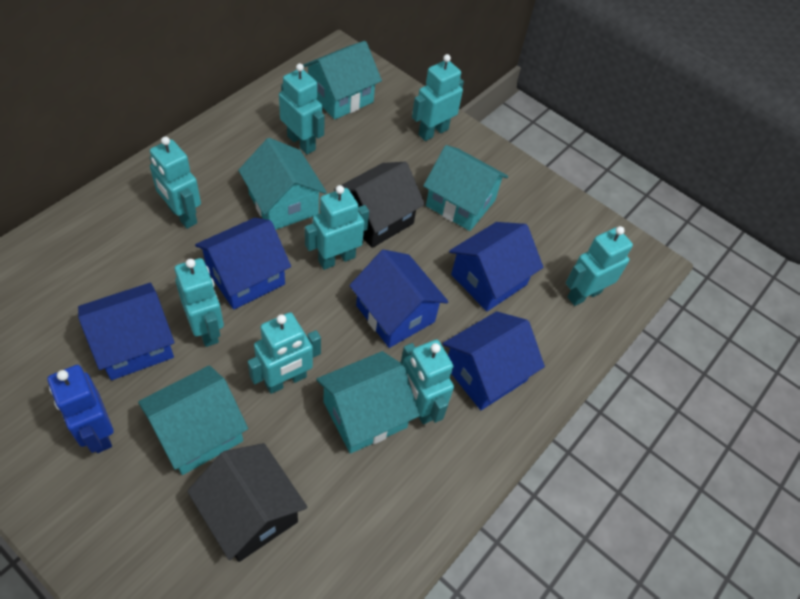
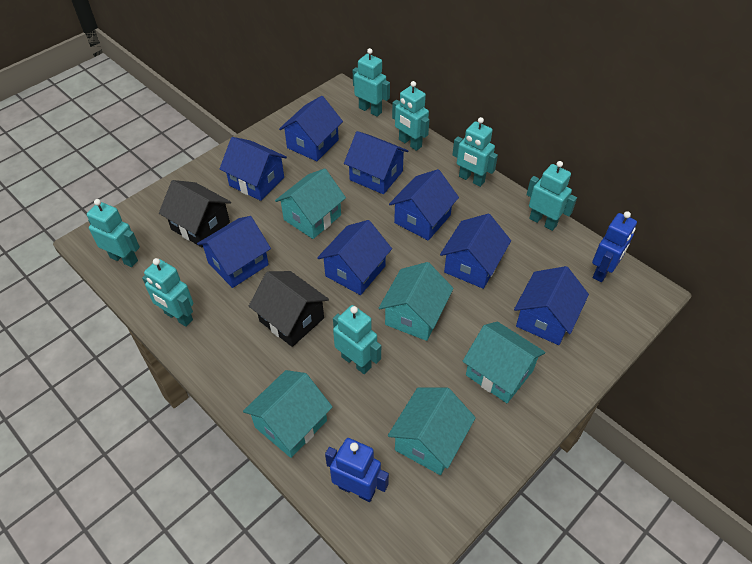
blue house: 5 -> 8
blue robot: 1 -> 2
turquoise robot: 8 -> 7

